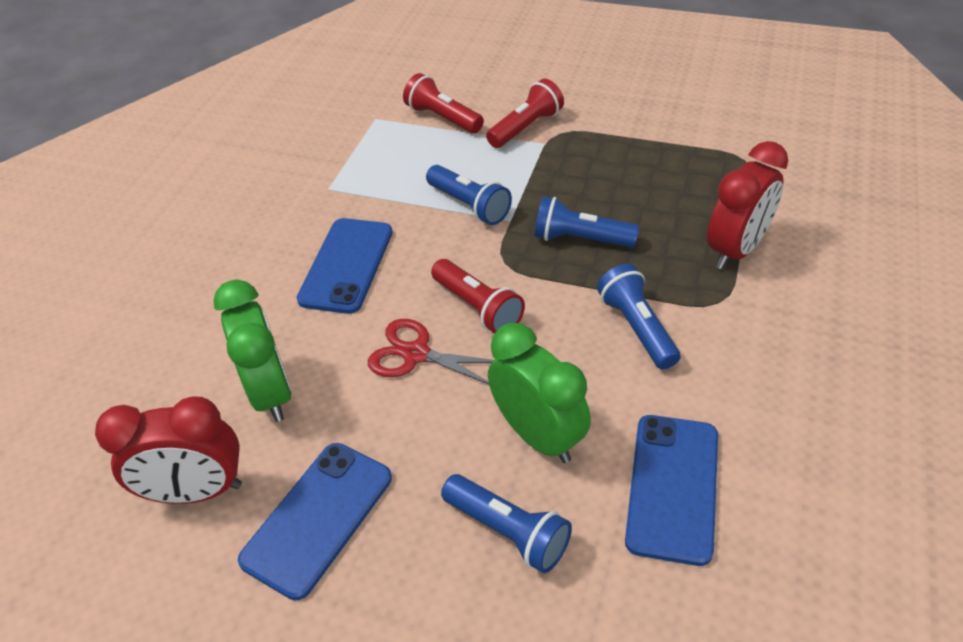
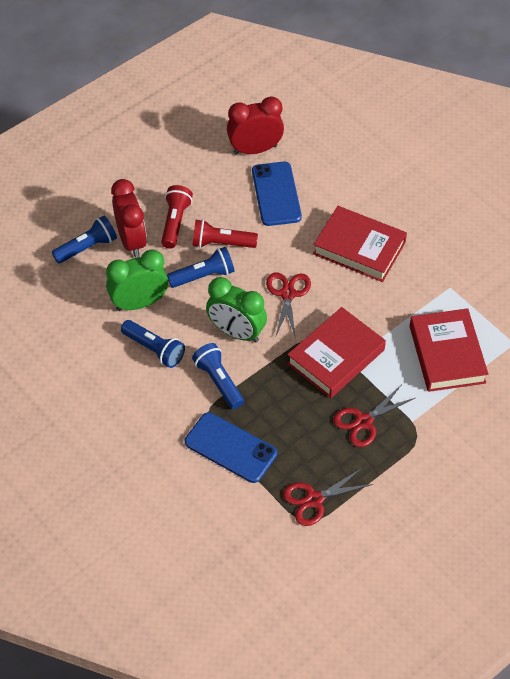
blue phone: 3 -> 2
red book: 0 -> 3
red flashlight: 3 -> 2
red scissors: 1 -> 3

